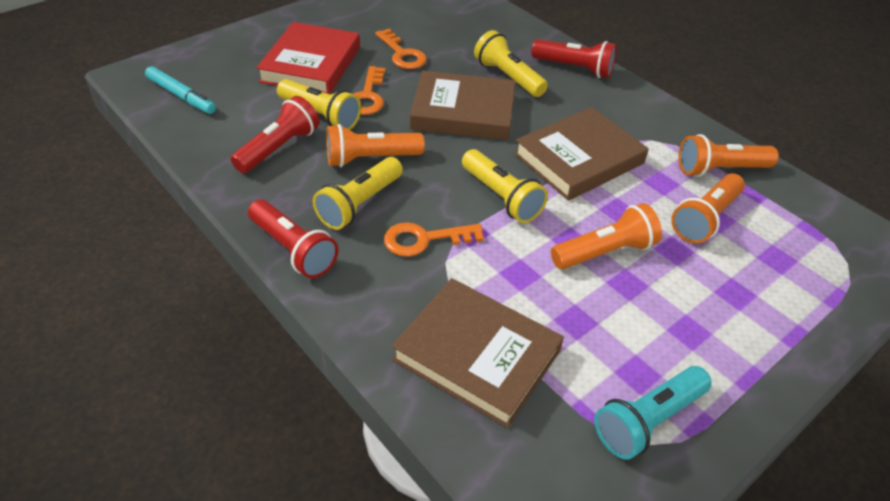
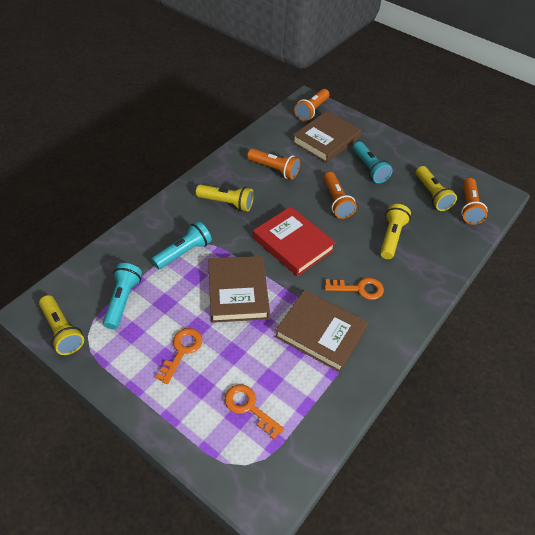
red flashlight: 3 -> 0
turquoise flashlight: 1 -> 3
turquoise marker: 1 -> 0

